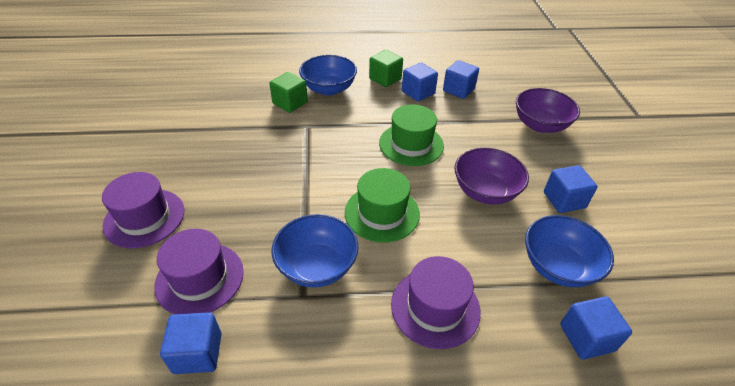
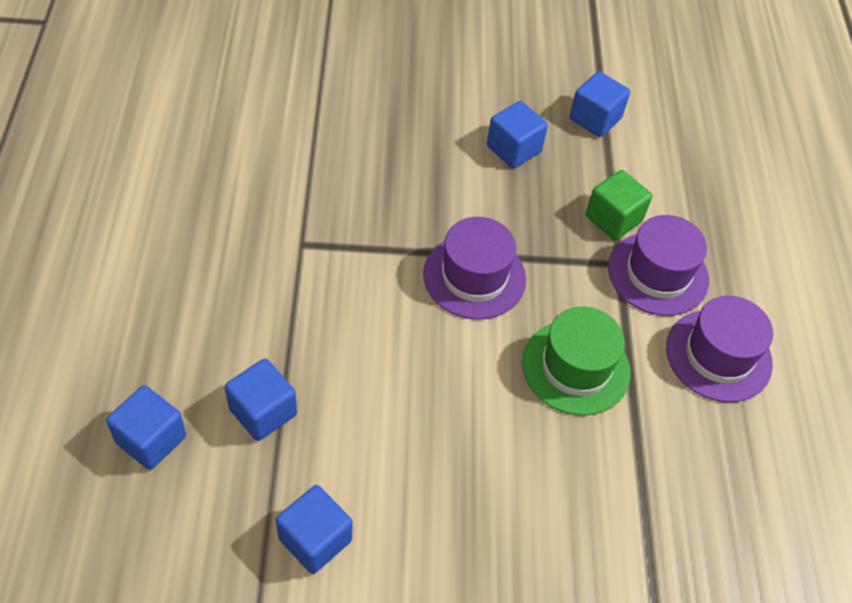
blue bowl: 3 -> 0
green cube: 2 -> 1
green hat: 2 -> 1
purple bowl: 2 -> 0

